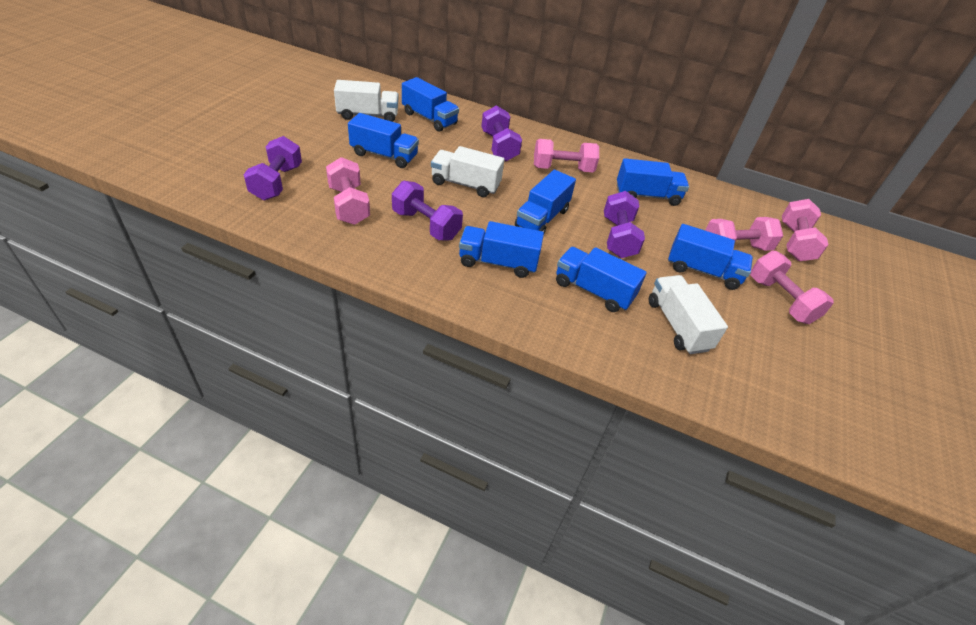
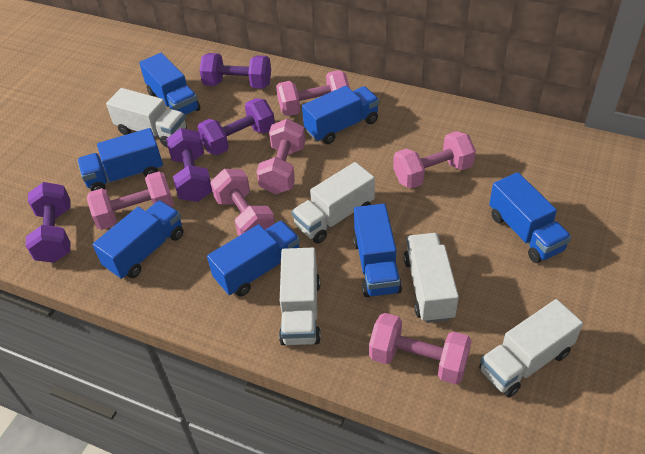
pink dumbbell: 5 -> 6
white truck: 3 -> 5

